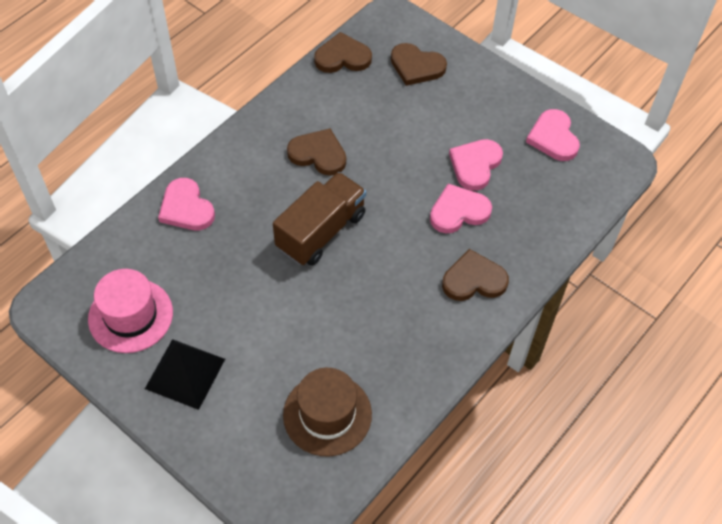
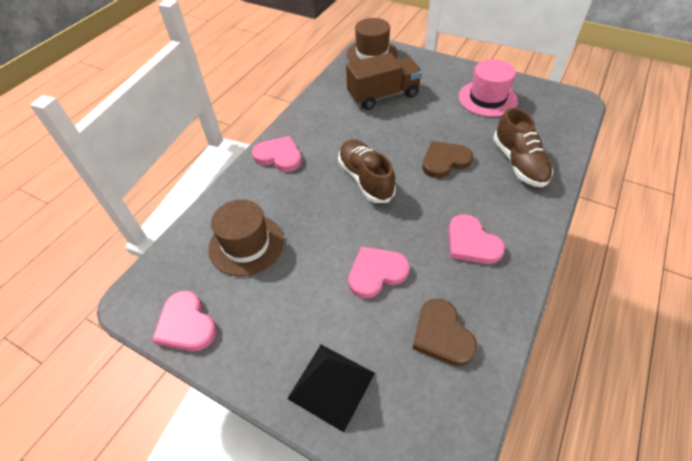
brown hat: 1 -> 2
brown heart: 4 -> 2
brown shoe: 0 -> 2

